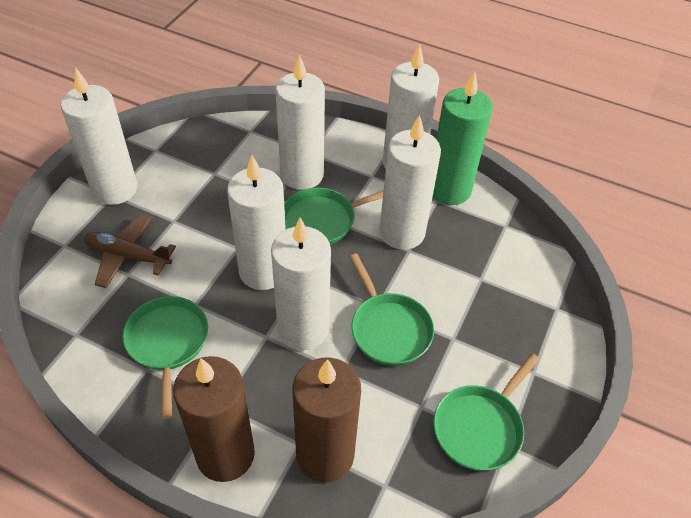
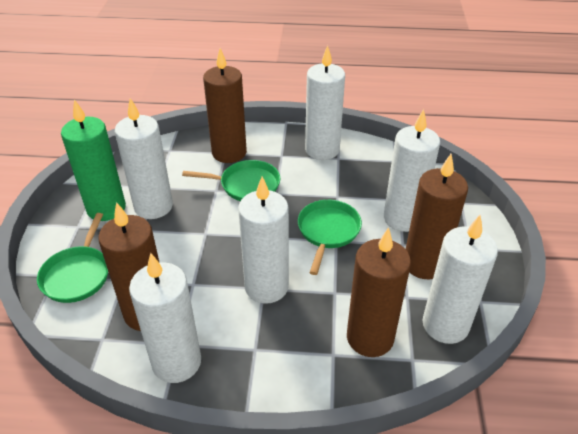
brown candle: 2 -> 4
brown plane: 1 -> 0
green pan: 4 -> 3

